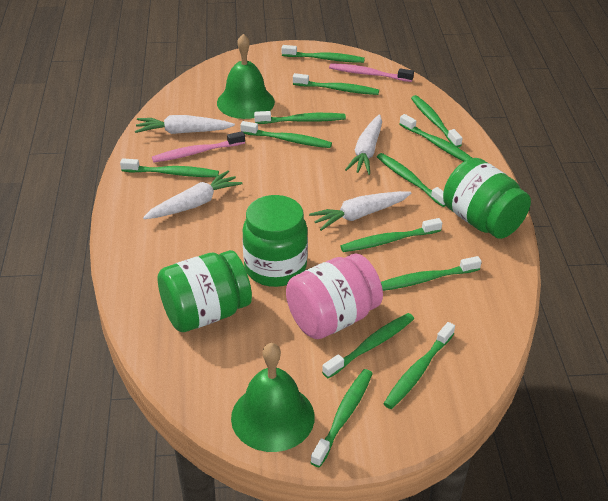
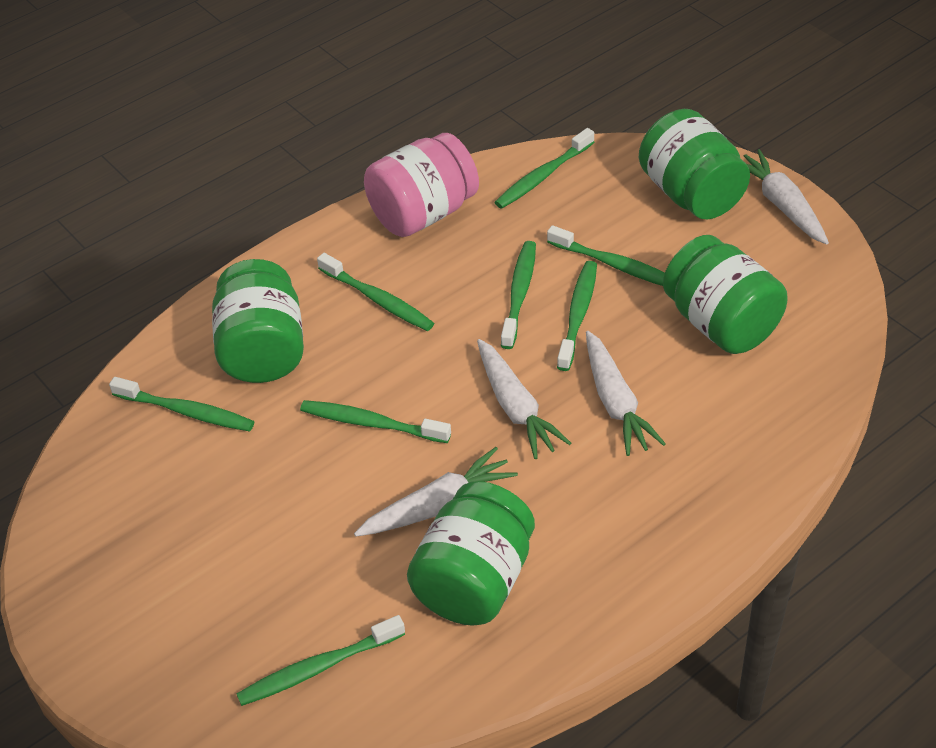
green bell: 2 -> 0
green jar: 3 -> 4
green toothbrush: 13 -> 8
pink toothbrush: 2 -> 0

